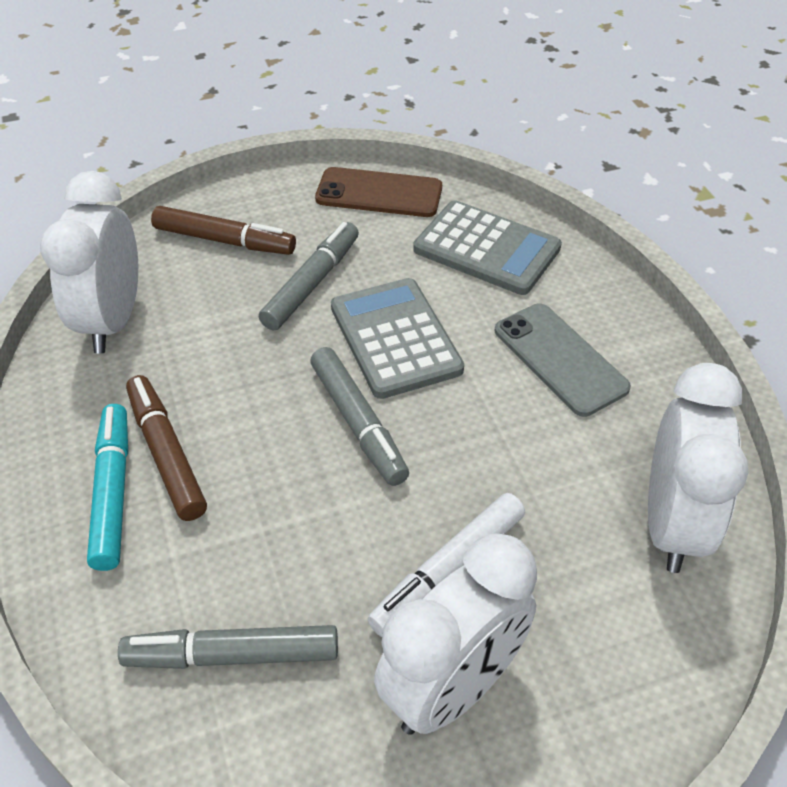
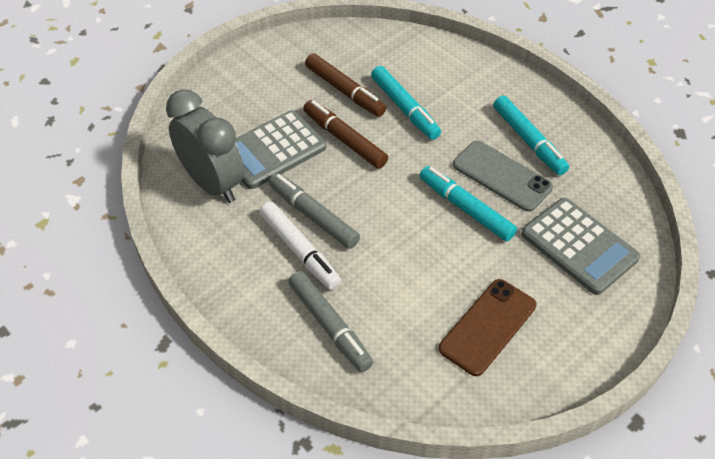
grey clock: 0 -> 1
grey marker: 3 -> 2
turquoise marker: 1 -> 3
white clock: 3 -> 0

